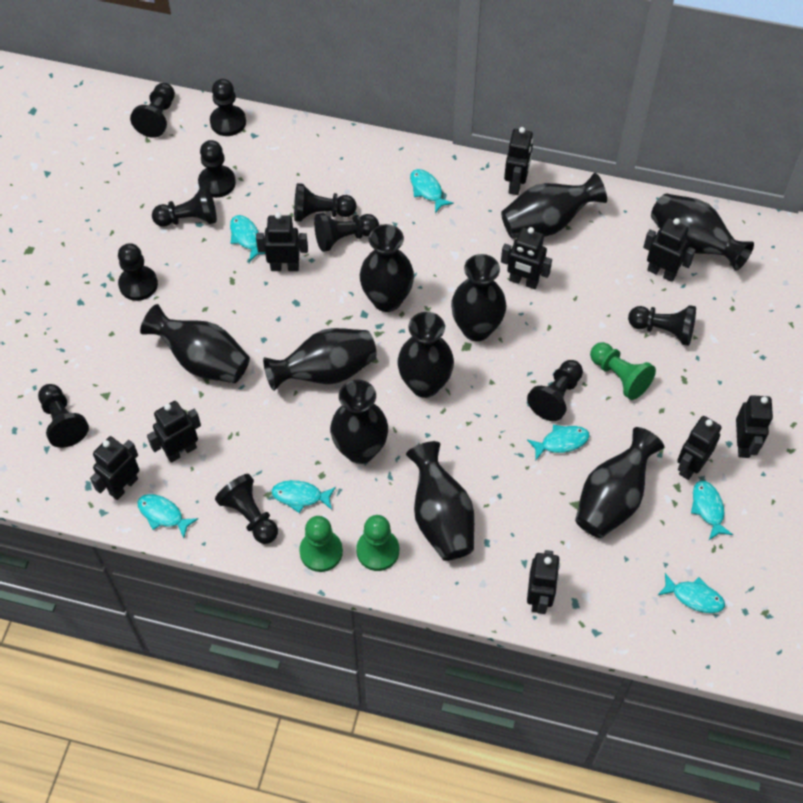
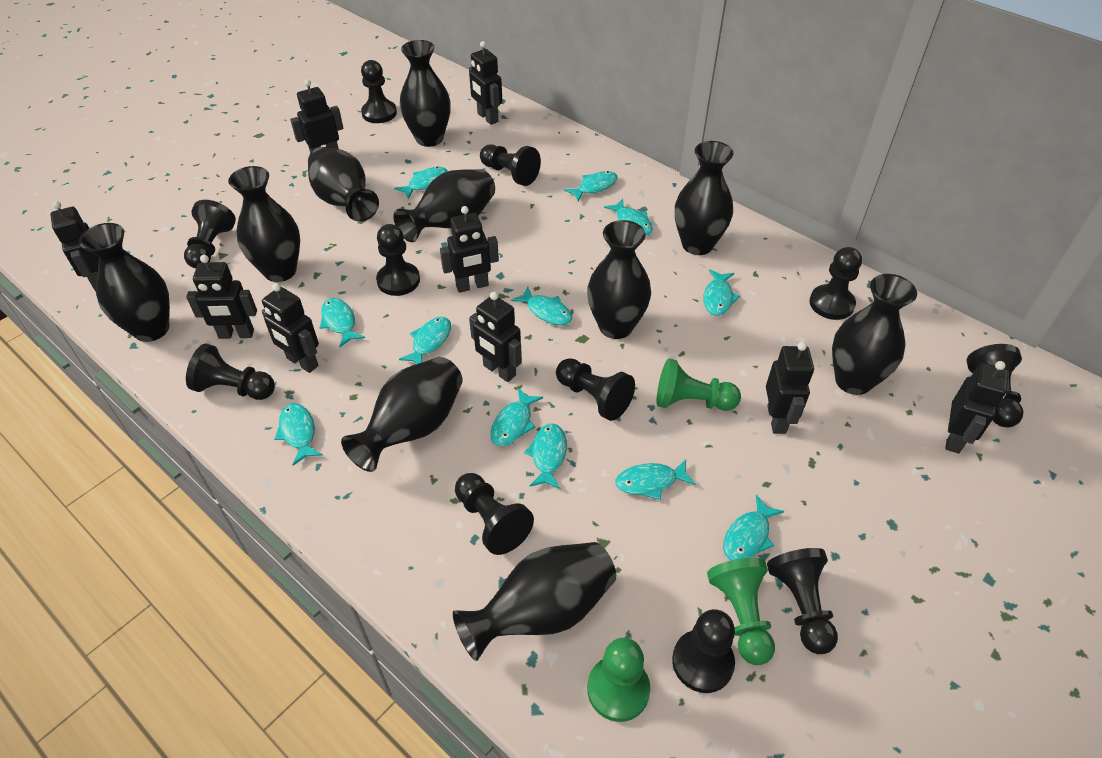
turquoise fish: 7 -> 12

